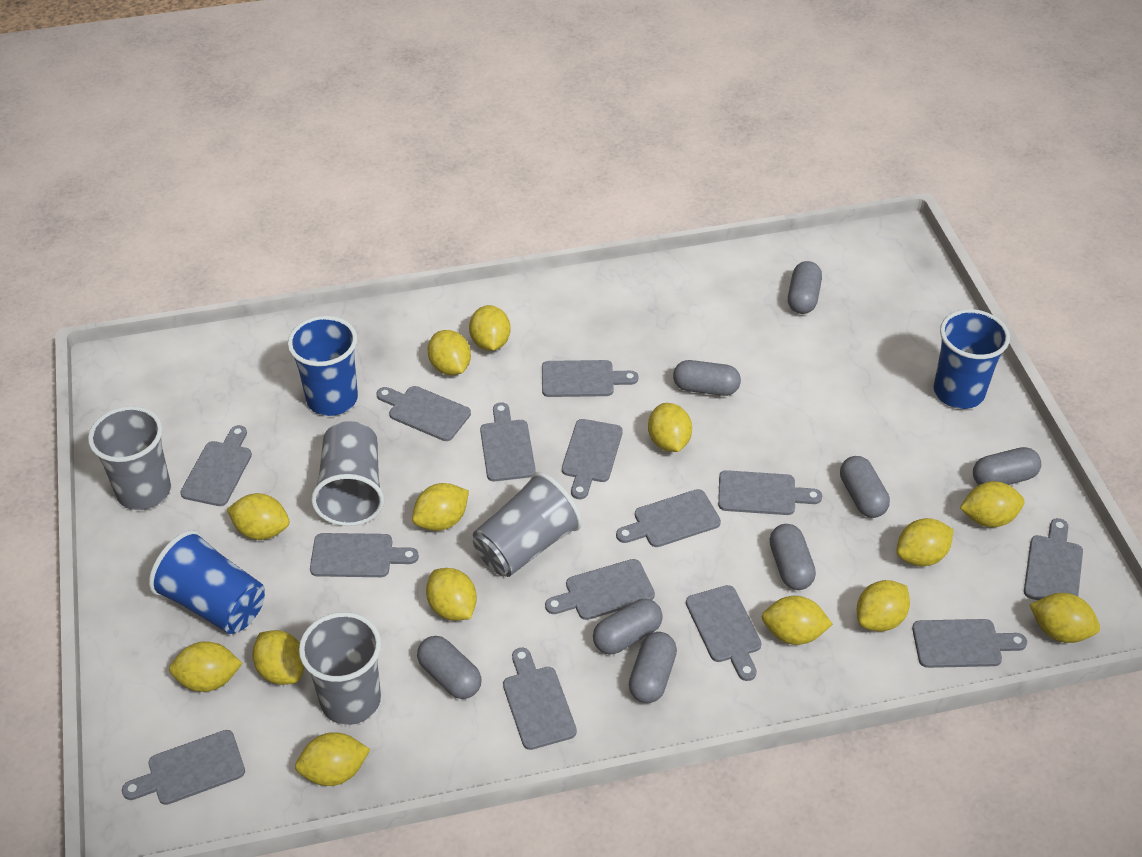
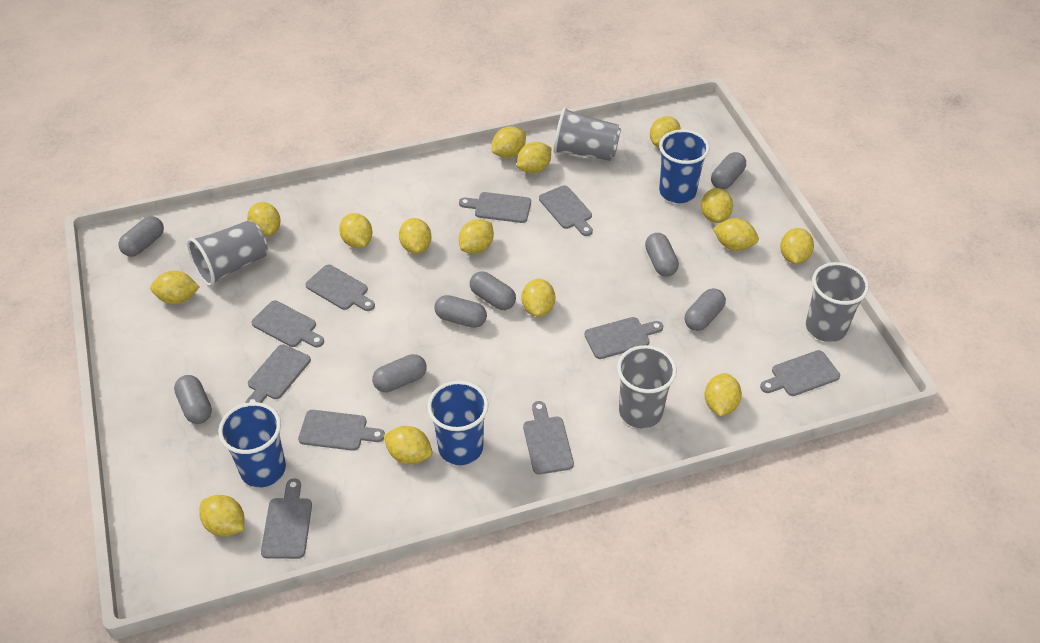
grey cutting board: 14 -> 10
yellow lemon: 14 -> 15

